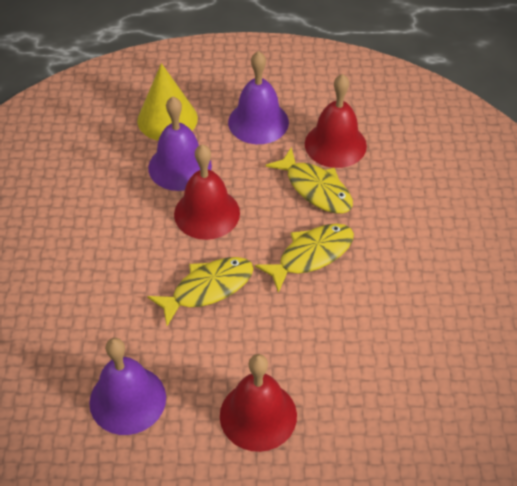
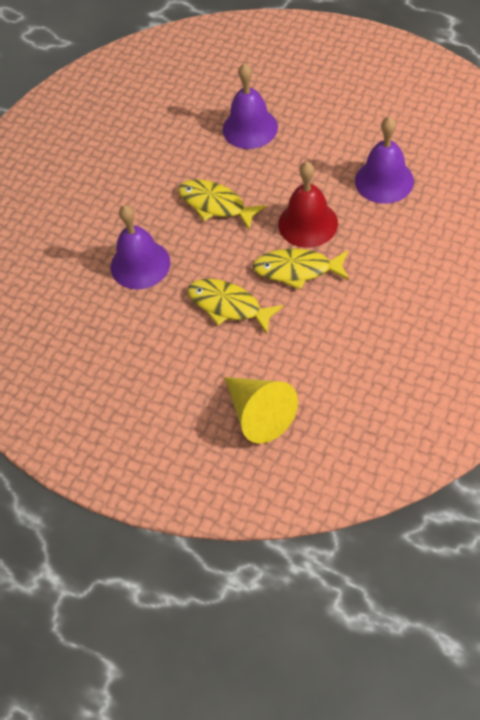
red bell: 3 -> 1

